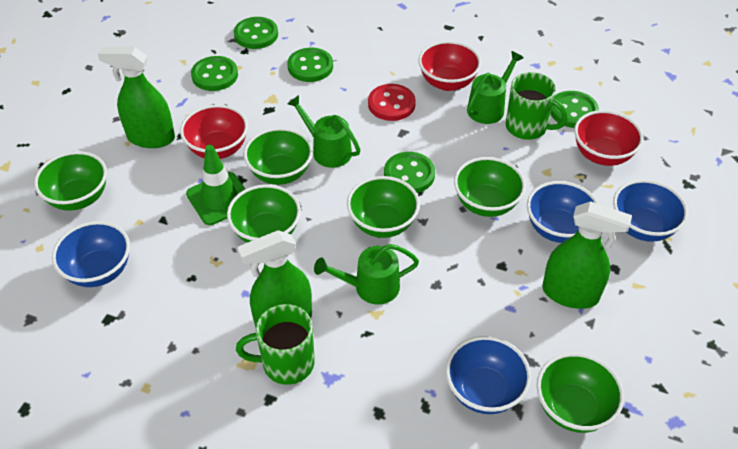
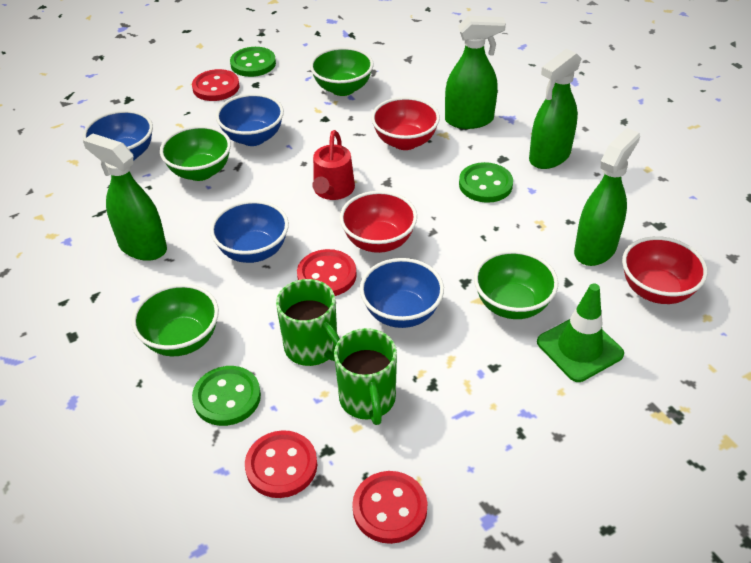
green bowl: 6 -> 4
green button: 5 -> 3
green spray bottle: 3 -> 4
green watering can: 3 -> 0
red button: 1 -> 4
red watering can: 0 -> 1

